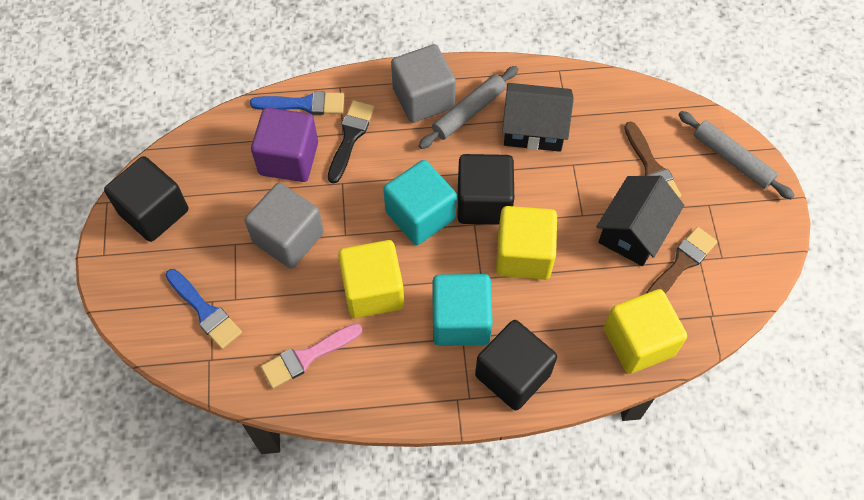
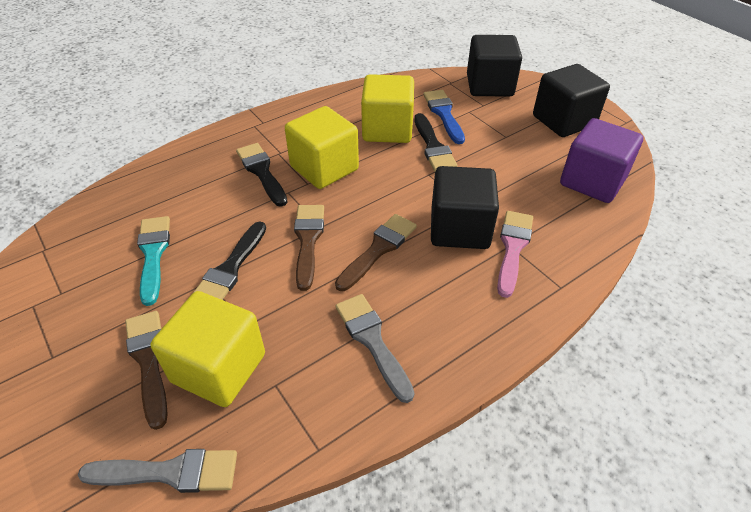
black brush: 1 -> 3
black house: 2 -> 0
blue brush: 2 -> 1
brown brush: 2 -> 3
grey brush: 0 -> 2
grey cube: 2 -> 0
grey rolling pin: 2 -> 0
turquoise brush: 0 -> 1
turquoise cube: 2 -> 0

